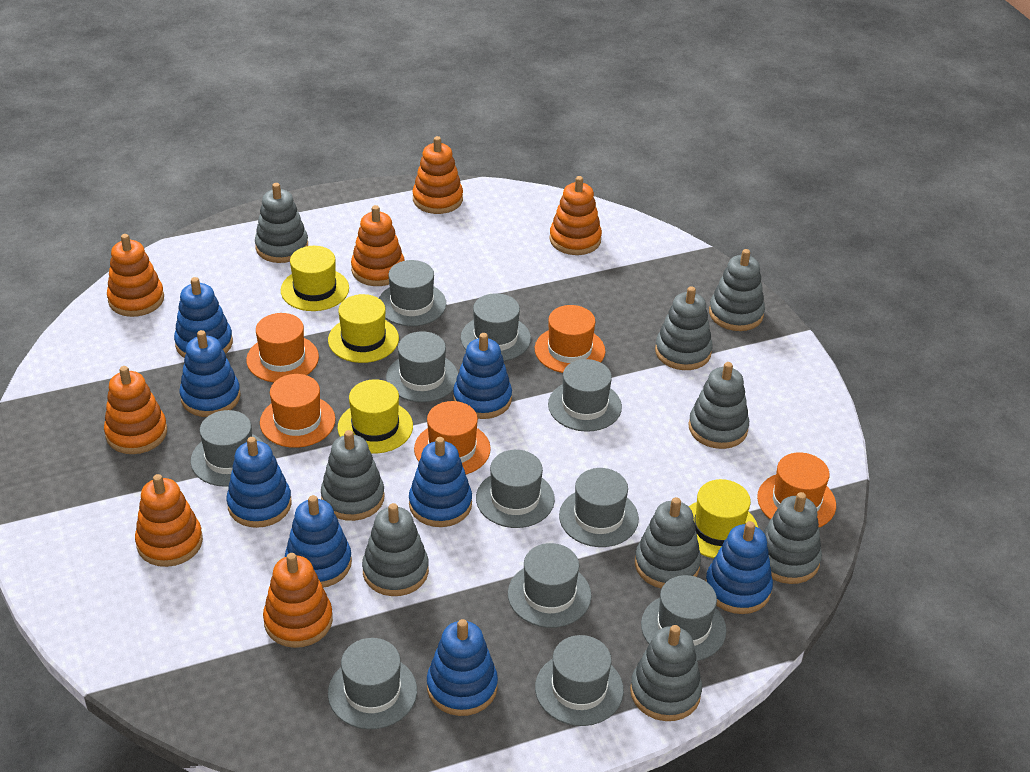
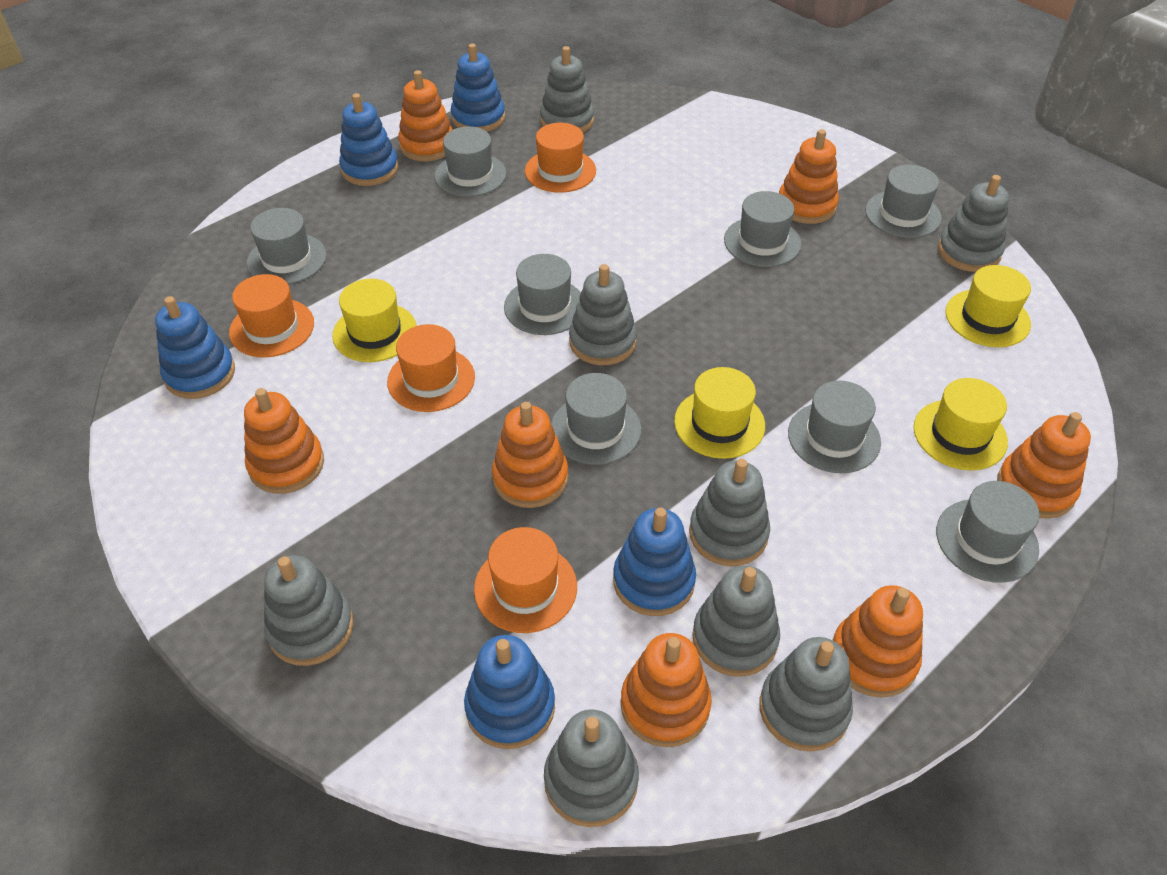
blue stacking toy: 8 -> 5
grey hat: 11 -> 8
grey stacking toy: 9 -> 8
orange hat: 5 -> 4

